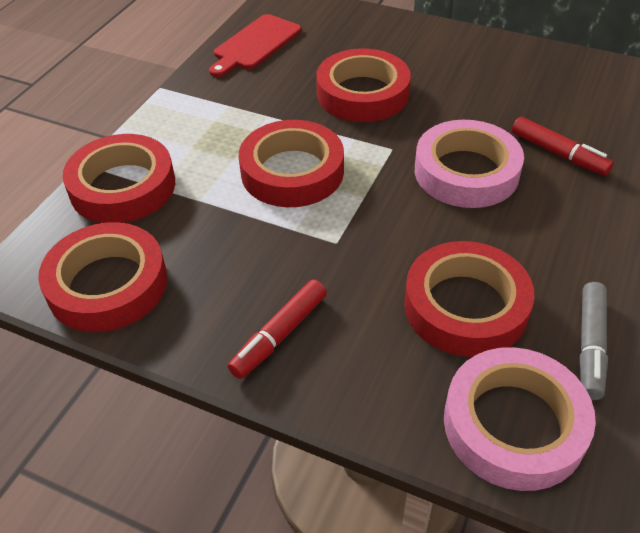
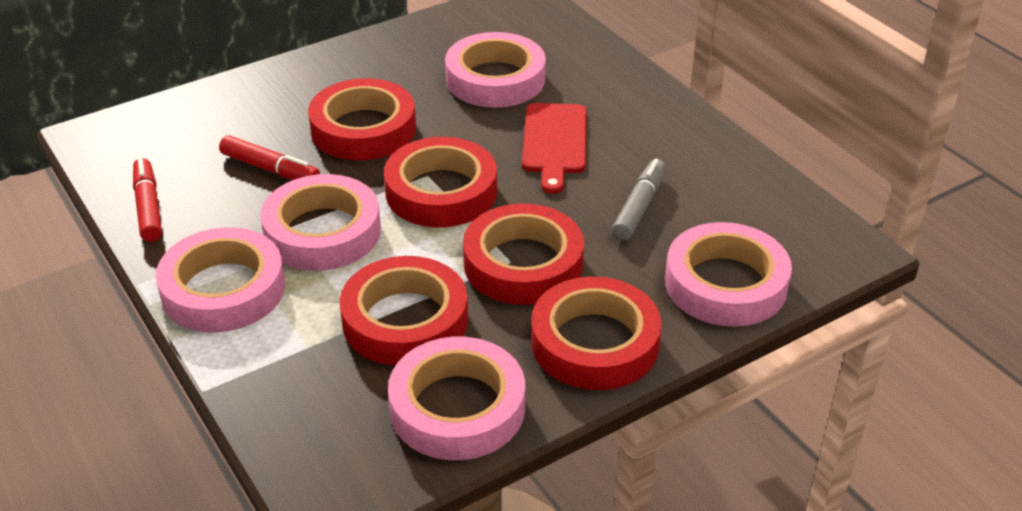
pink tape: 2 -> 5

